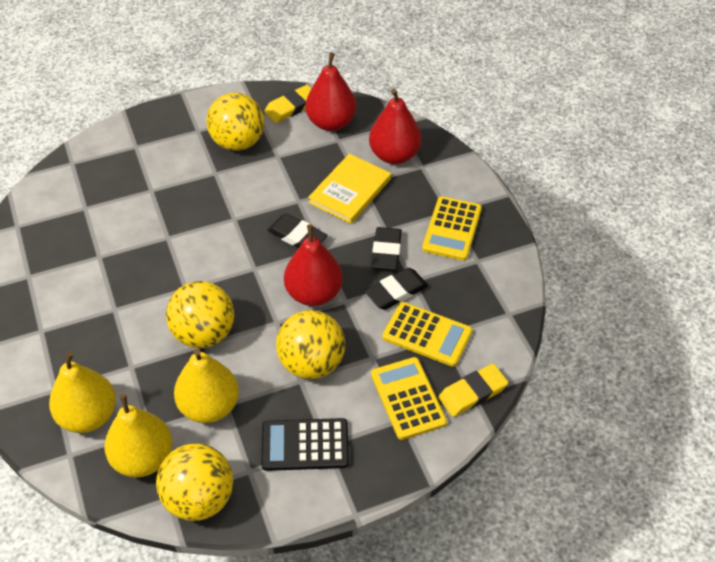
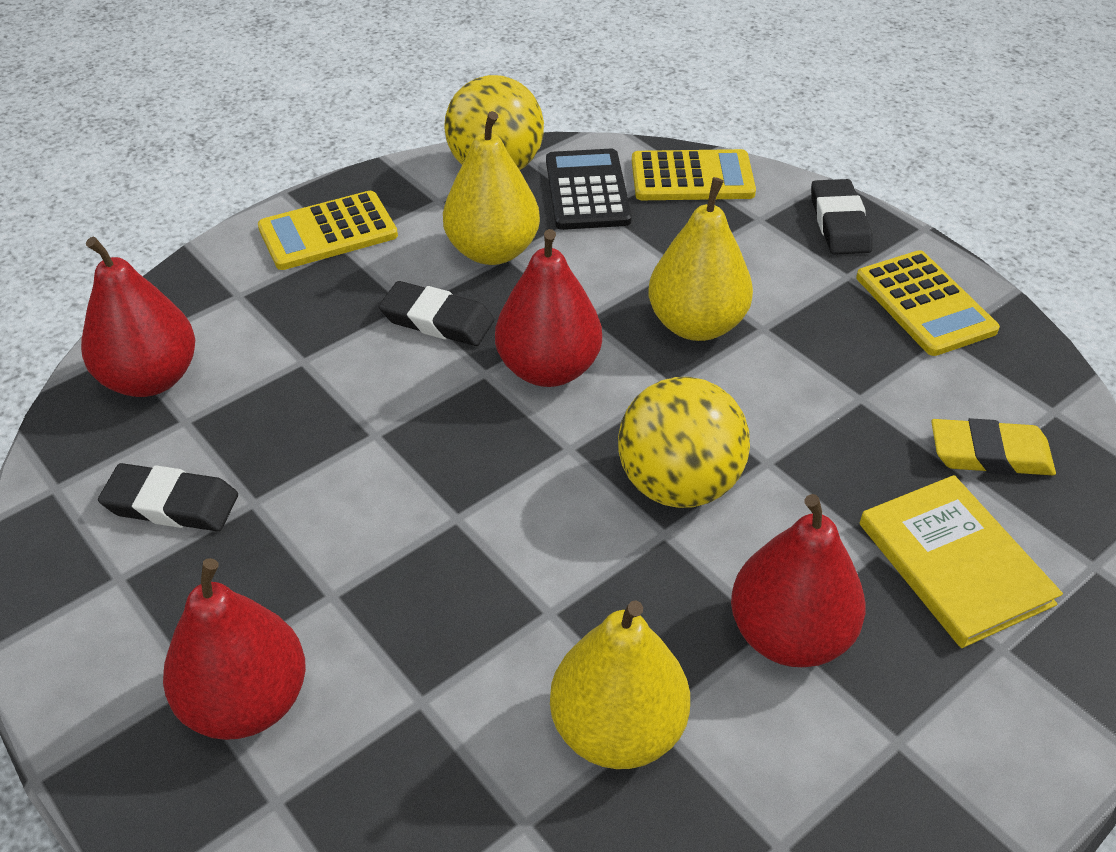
red pear: 3 -> 4
yellow ball: 4 -> 2
yellow eraser: 2 -> 1

